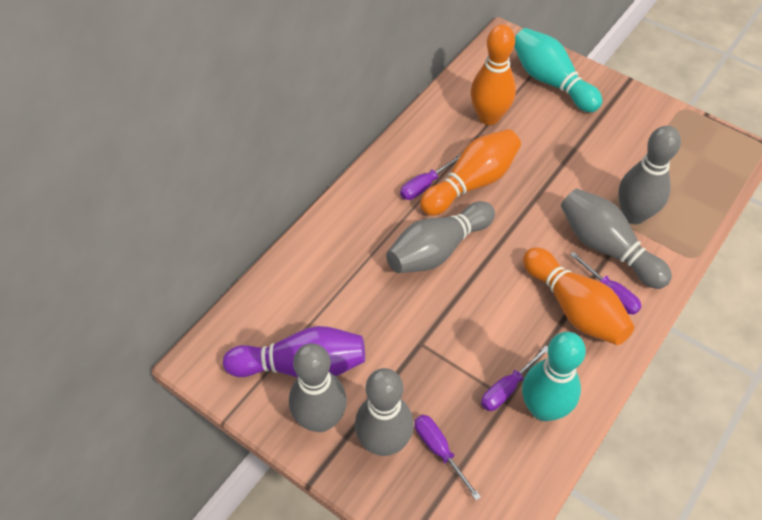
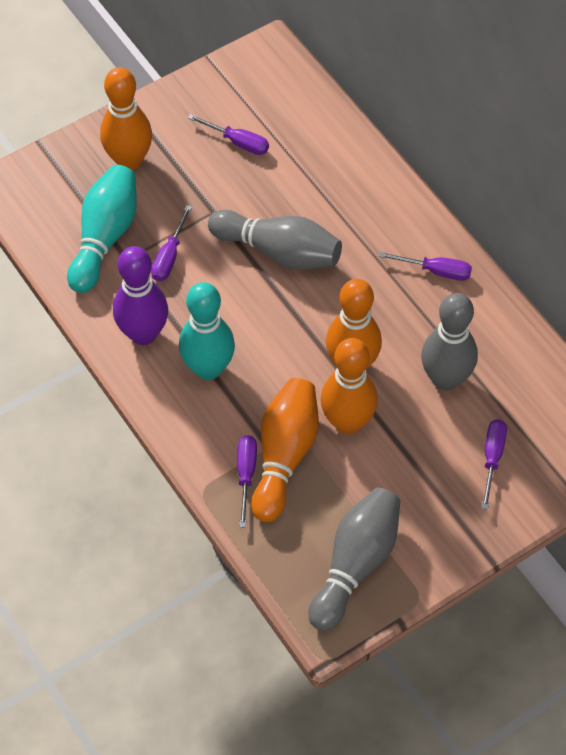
grey bowling pin: 5 -> 3
orange bowling pin: 3 -> 4
purple screwdriver: 4 -> 5

